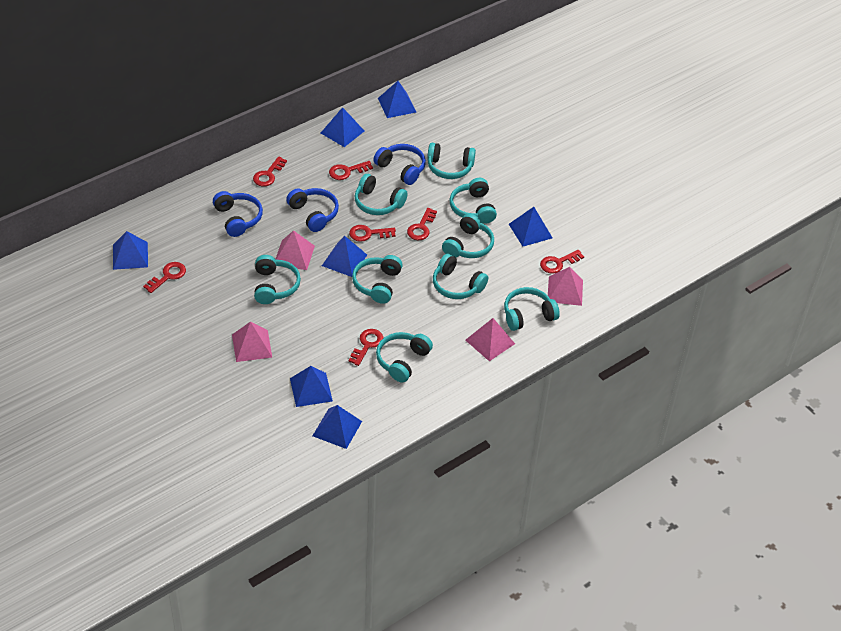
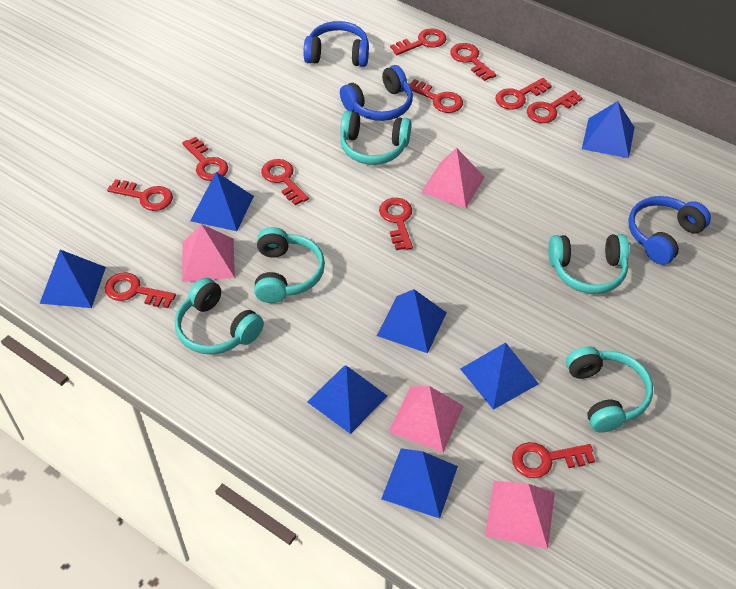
red key: 7 -> 11
turquoise headphones: 9 -> 5

